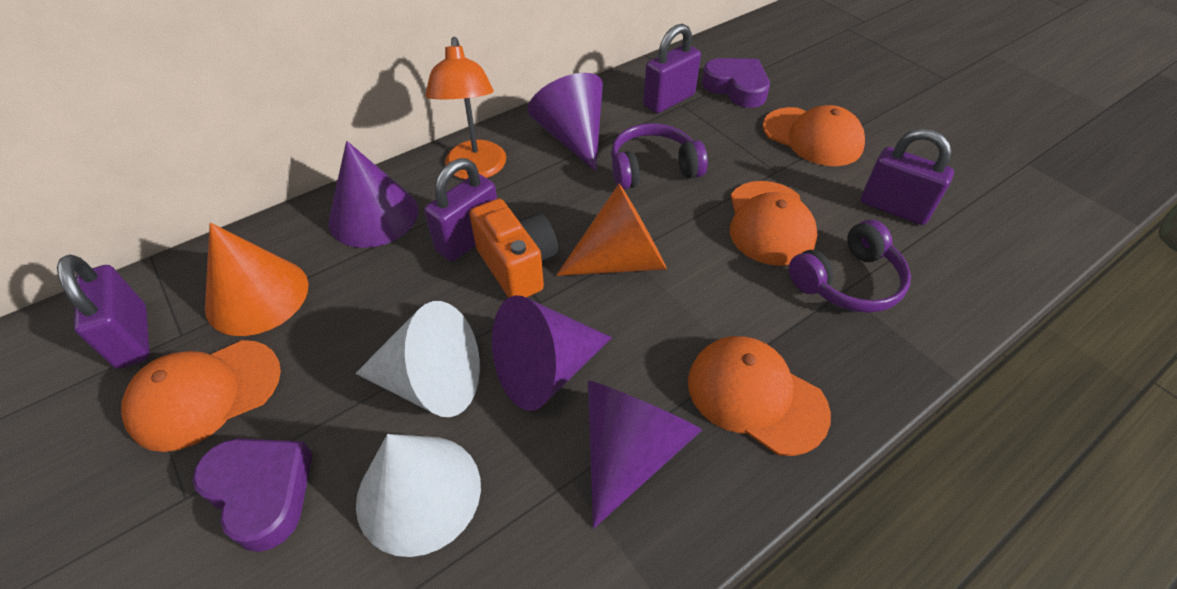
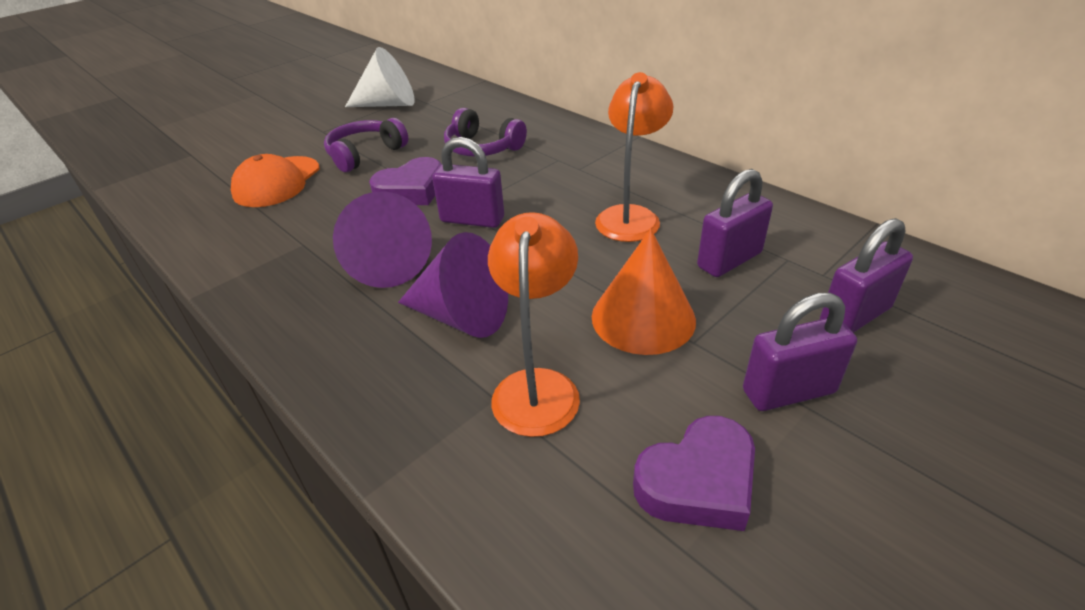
orange camera: 1 -> 0
orange cap: 4 -> 1
orange cone: 2 -> 1
orange lamp: 1 -> 2
purple cone: 4 -> 2
white cone: 2 -> 1

